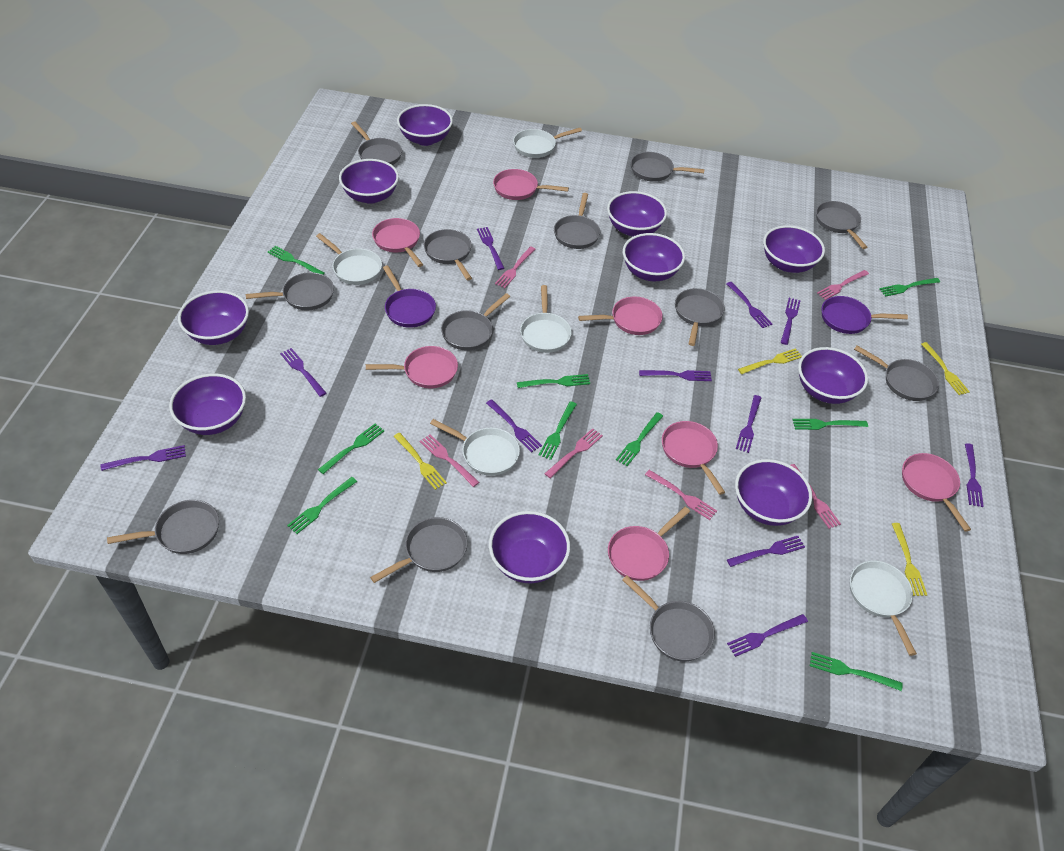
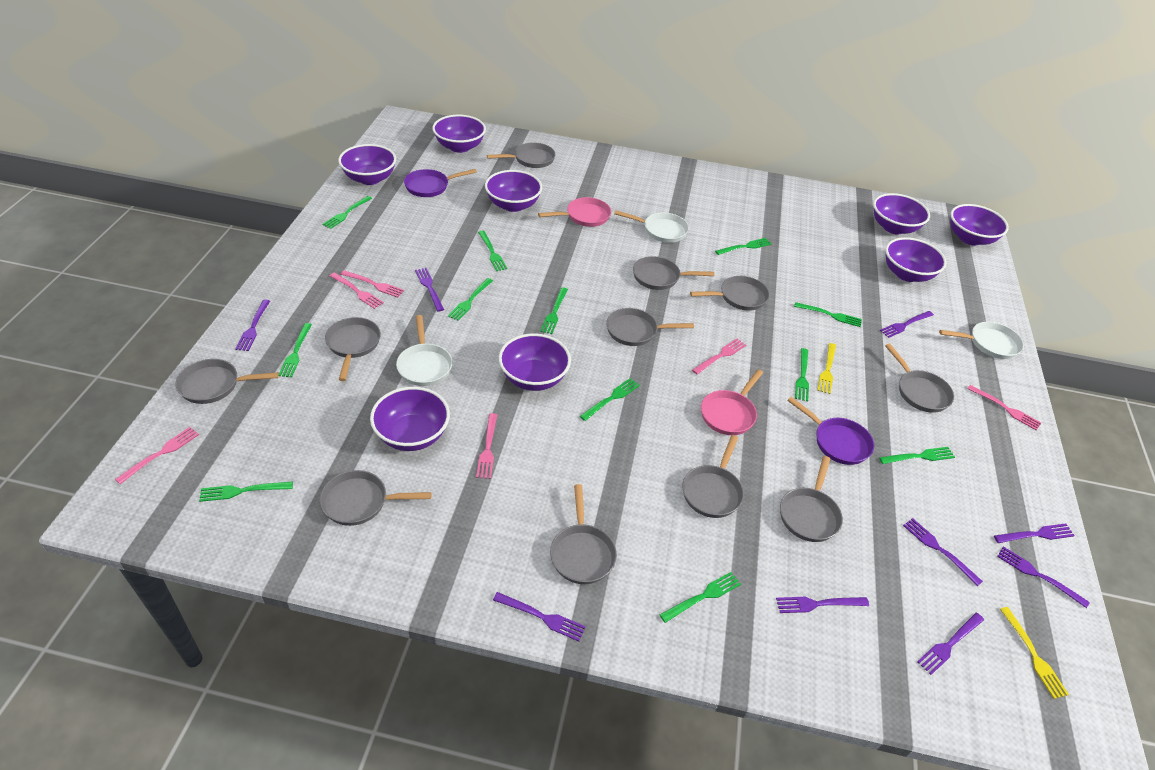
green fork: 9 -> 12
grey pan: 12 -> 11
pink pan: 7 -> 2
purple bowl: 10 -> 8
purple fork: 11 -> 9
white pan: 5 -> 3
yellow fork: 4 -> 2

